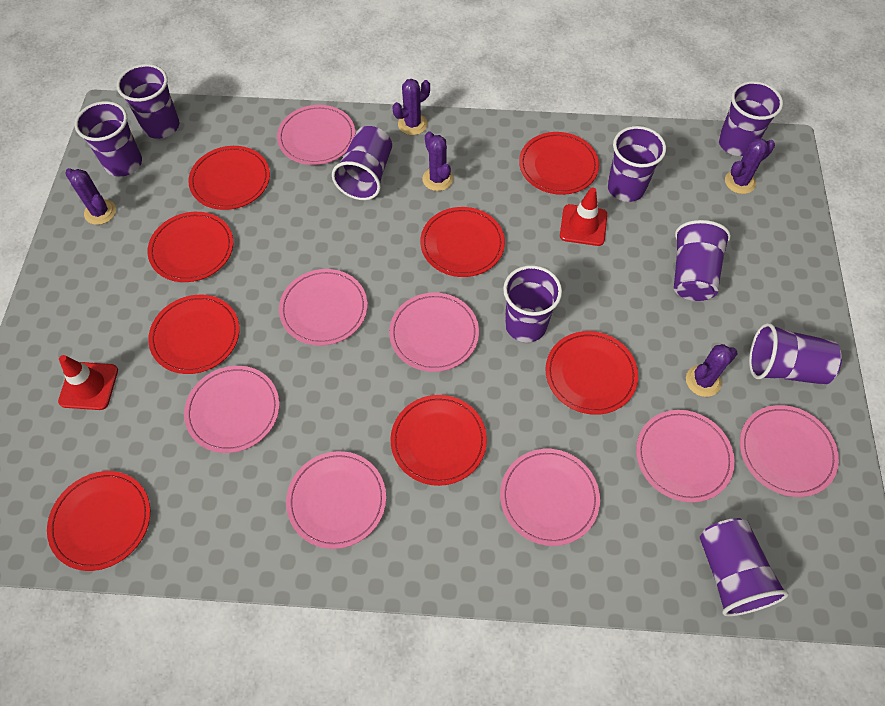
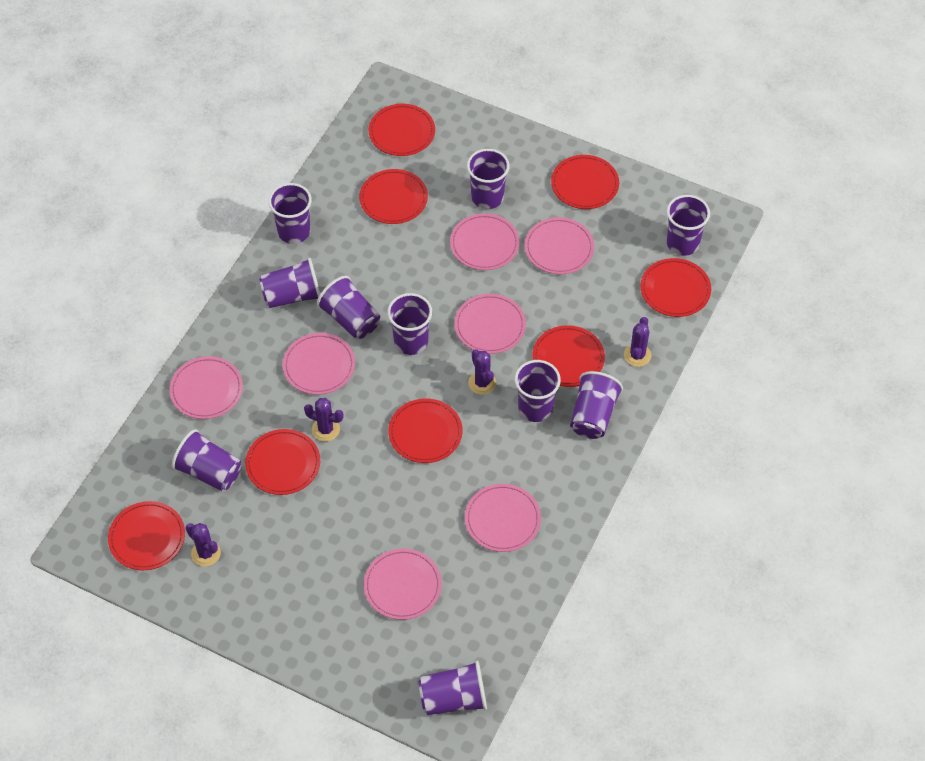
pink plate: 8 -> 7
purple cactus: 5 -> 4
purple cup: 9 -> 10
red traffic cone: 2 -> 0

